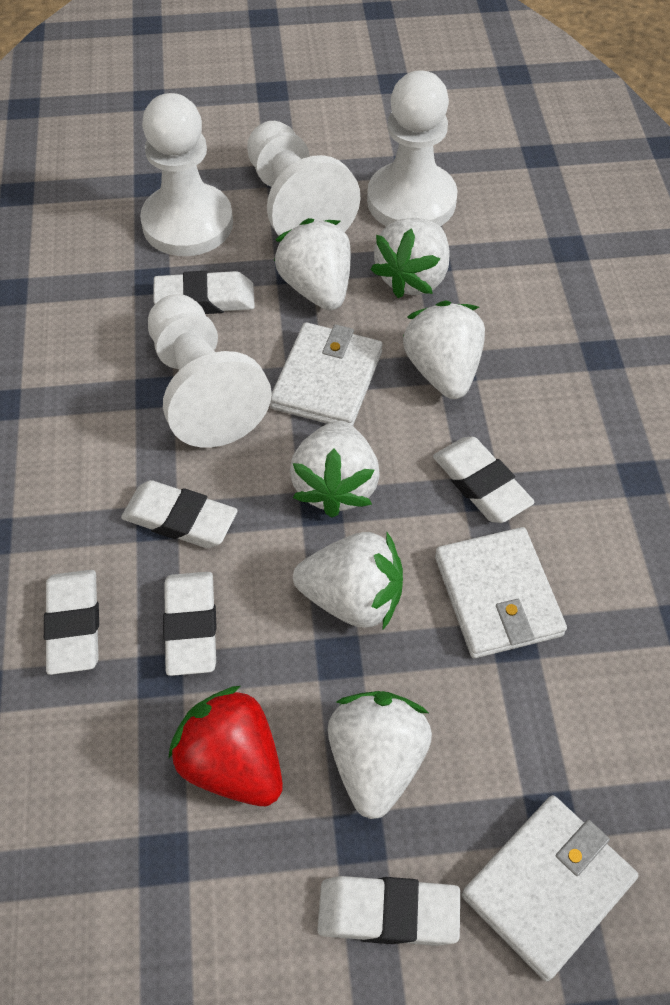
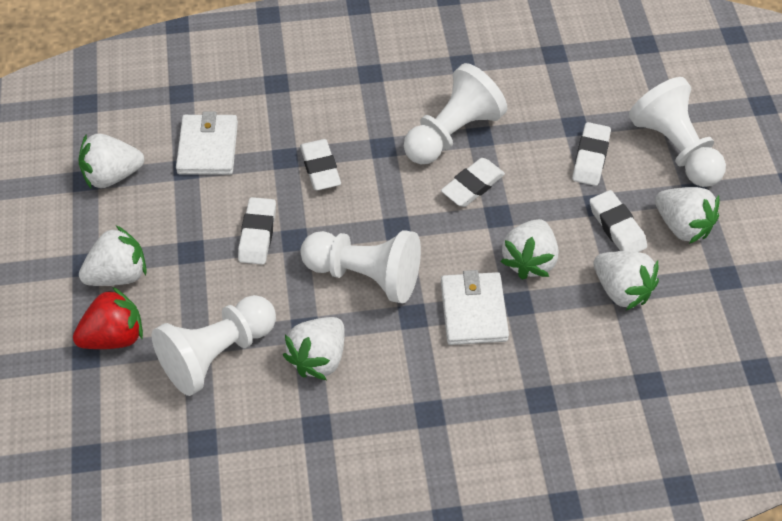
white eraser: 6 -> 5
white wallet: 3 -> 2

